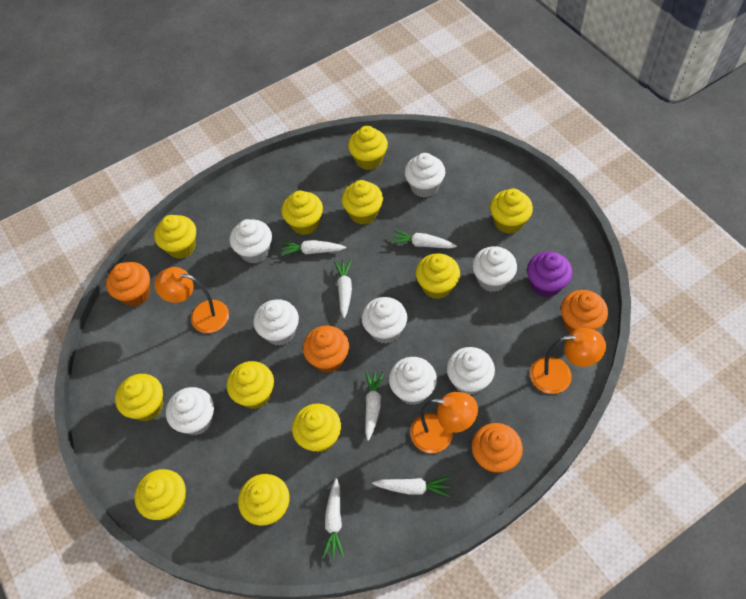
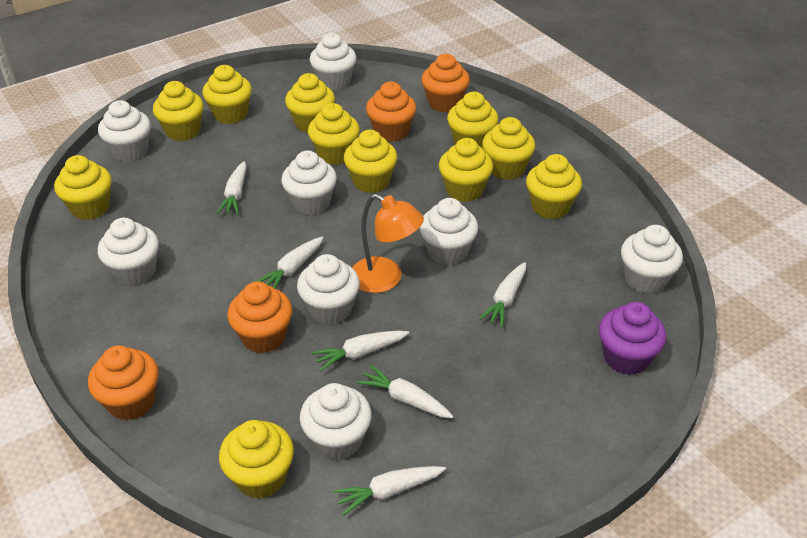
orange lamp: 3 -> 1

